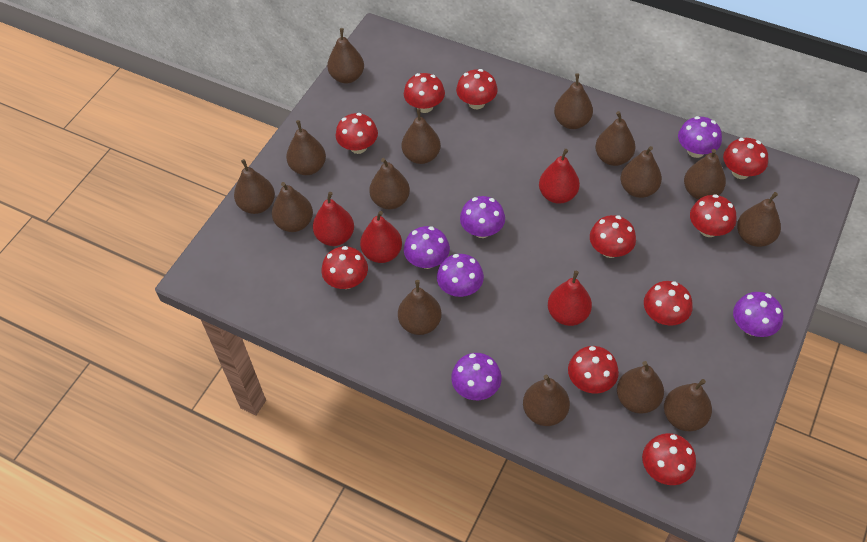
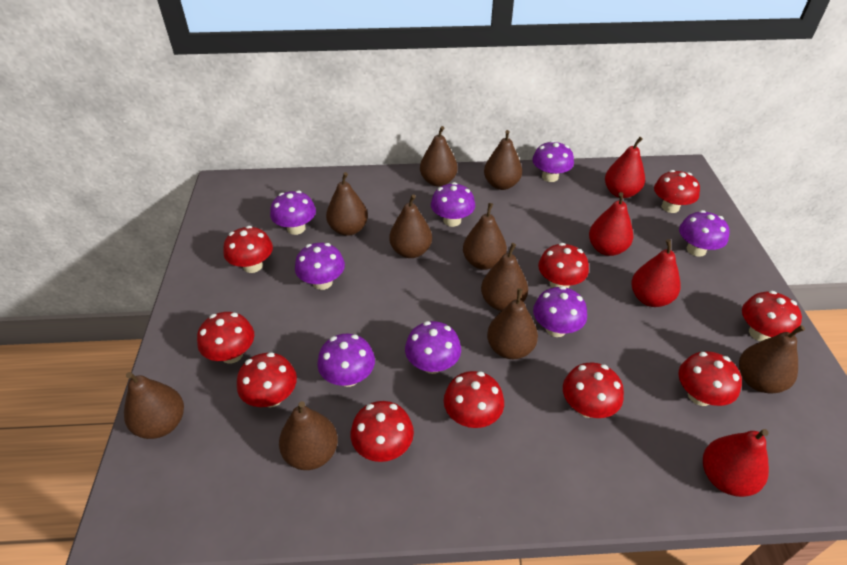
brown pear: 15 -> 10
purple mushroom: 6 -> 8

